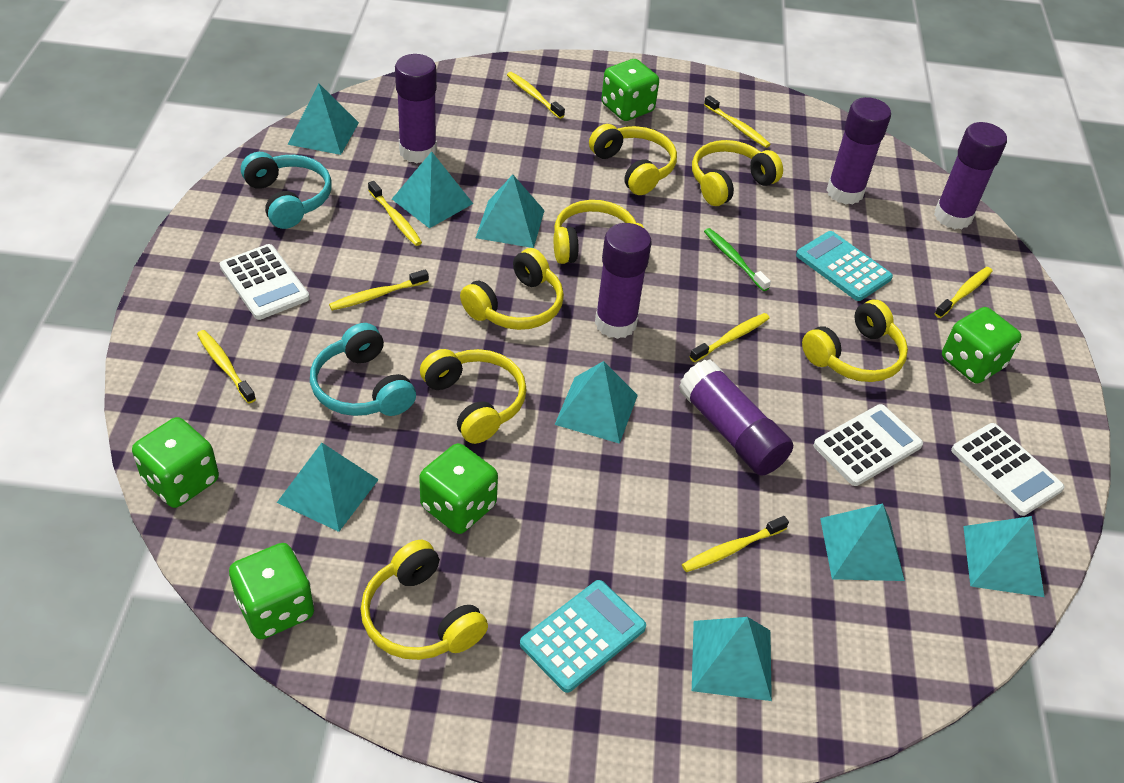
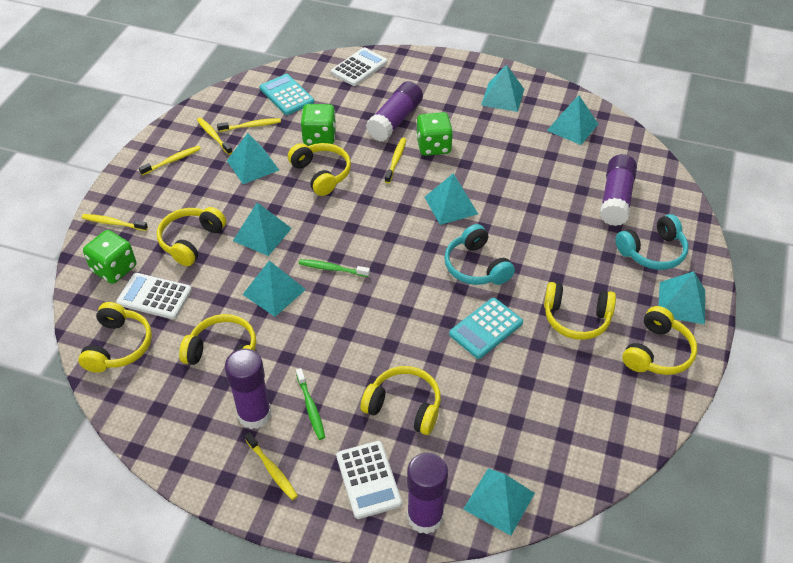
green dice: 5 -> 3
green toothbrush: 1 -> 2
purple glue stick: 5 -> 4
yellow toothbrush: 8 -> 6

